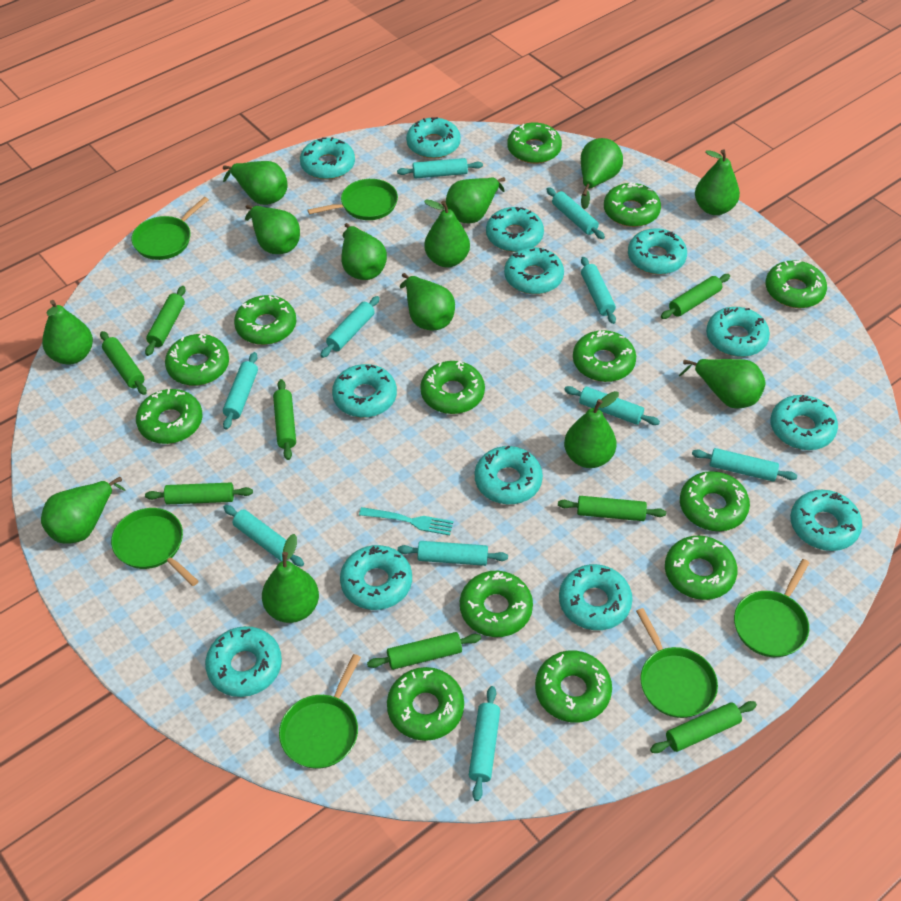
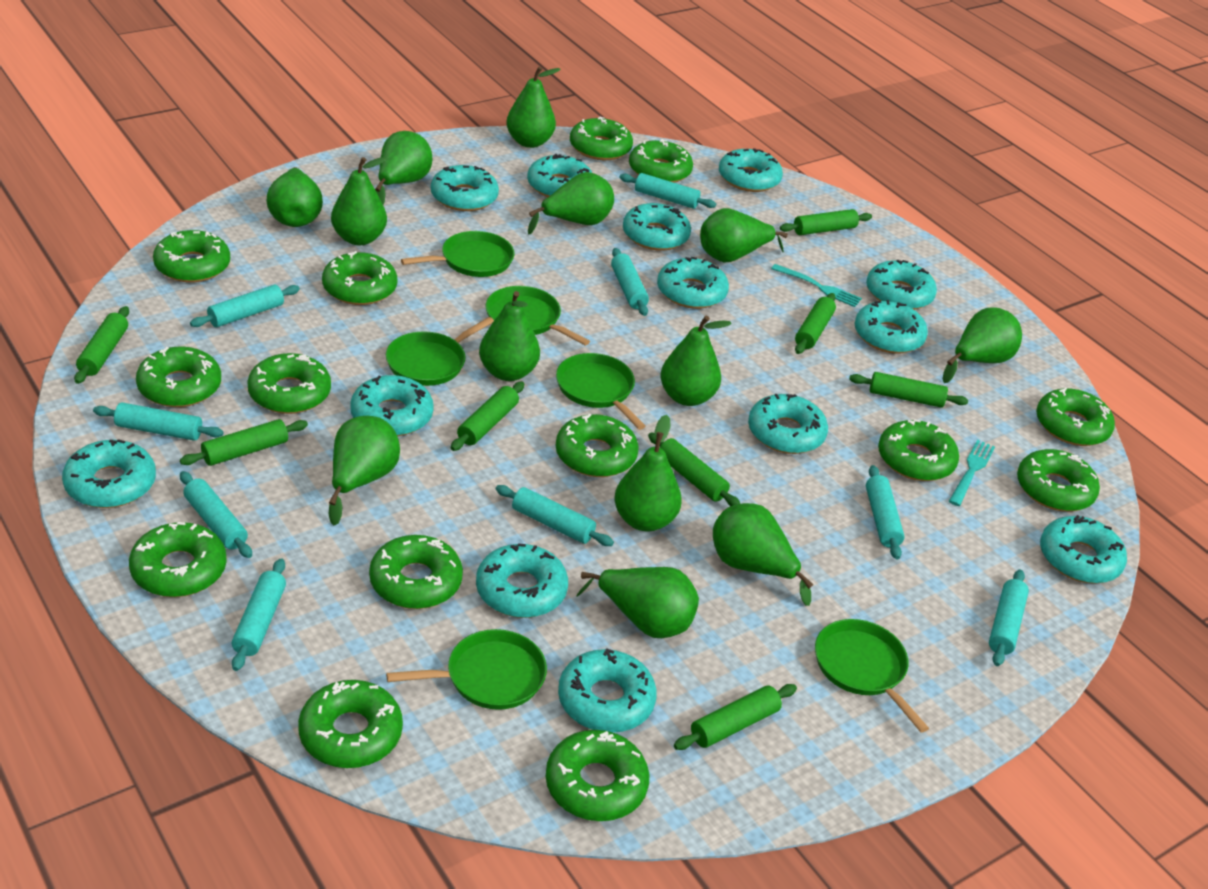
green donut: 13 -> 14
turquoise fork: 1 -> 2
turquoise rolling pin: 10 -> 9

